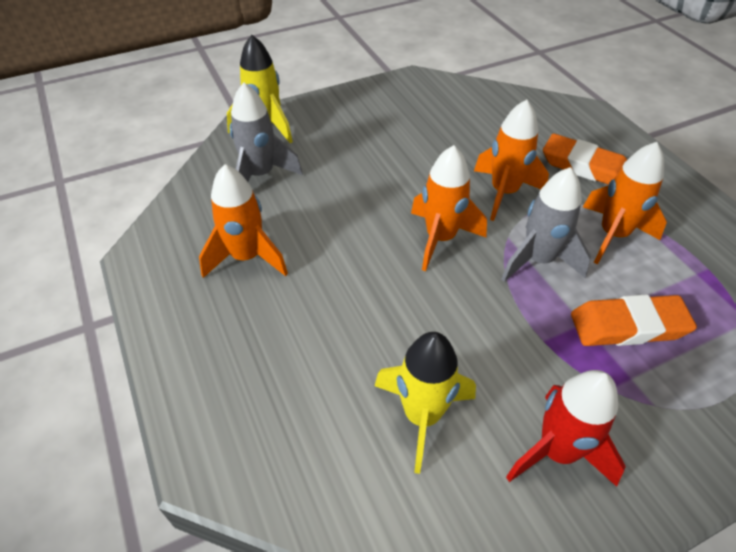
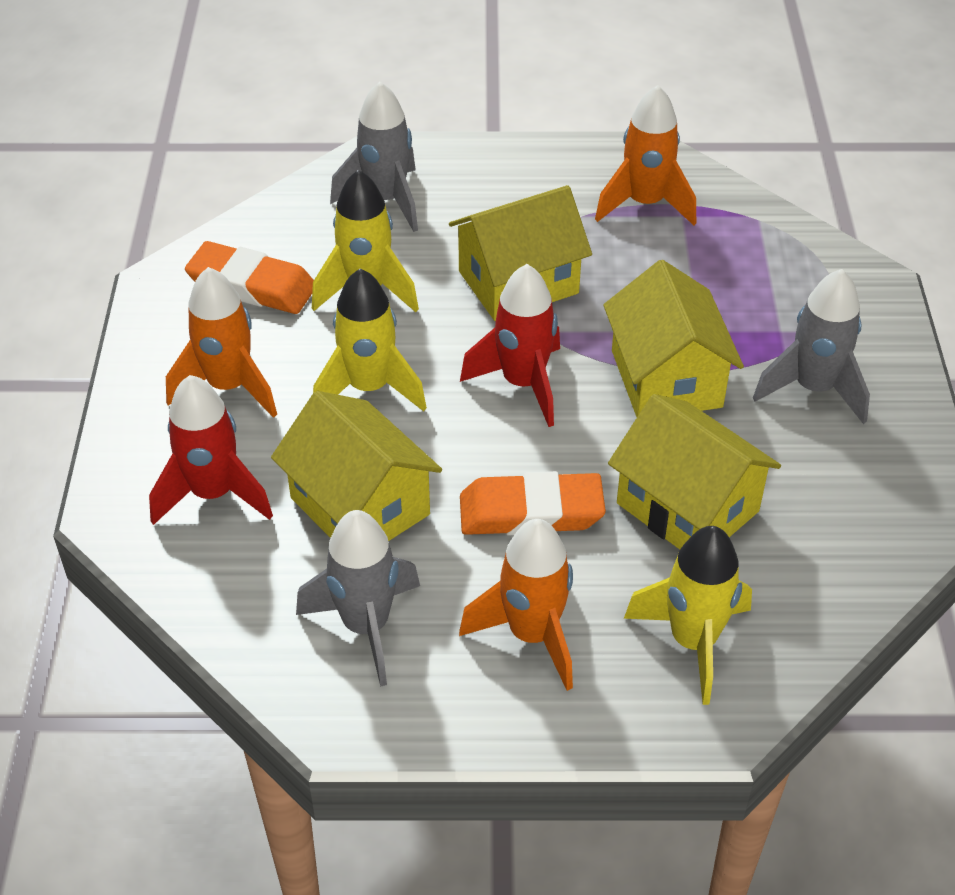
grey rocket: 2 -> 3
orange rocket: 4 -> 3
red rocket: 1 -> 2
yellow house: 0 -> 4
yellow rocket: 2 -> 3

